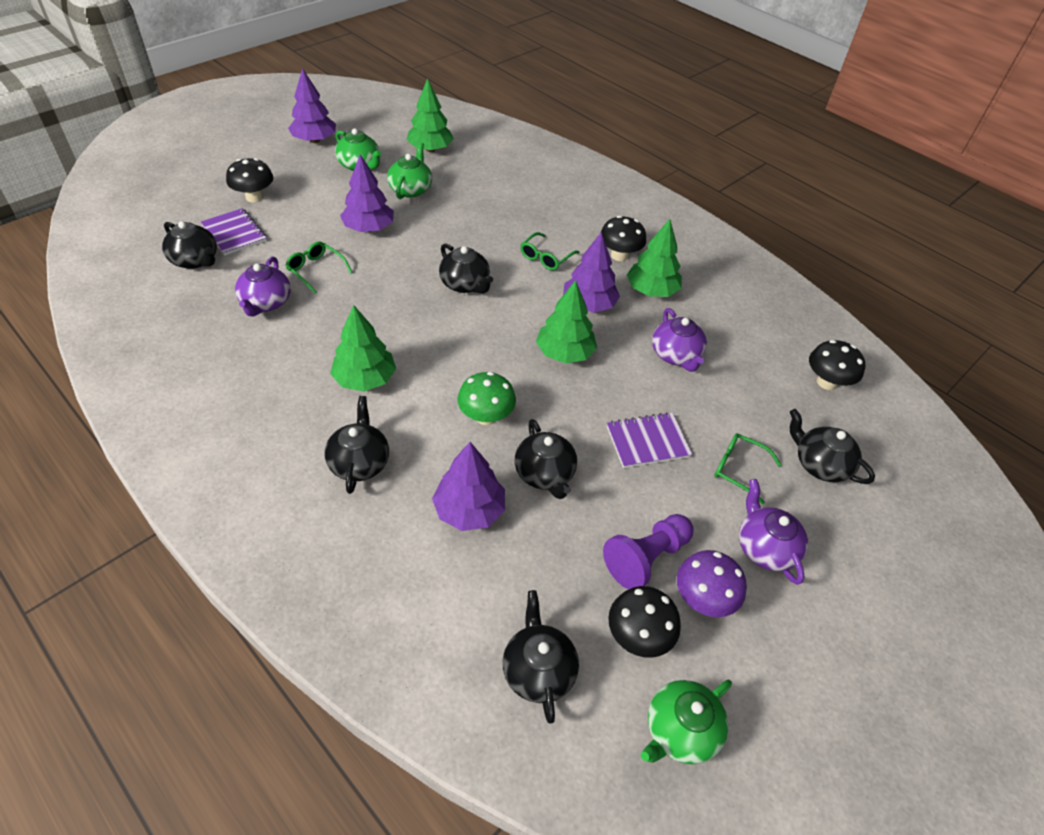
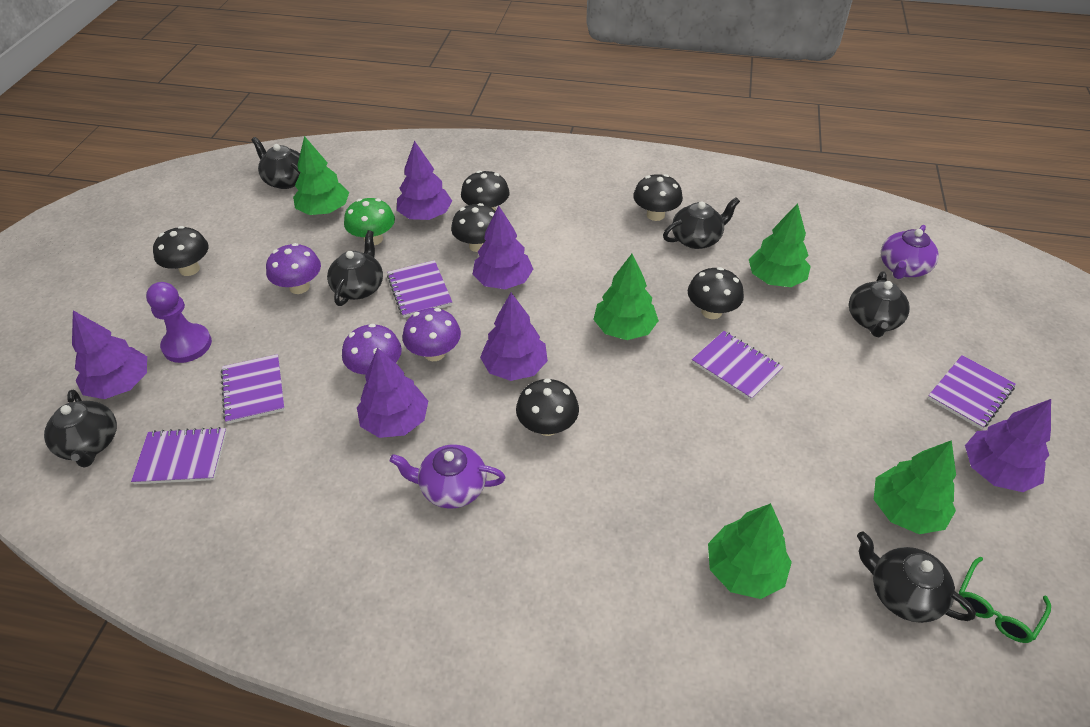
black mushroom: 4 -> 6
green glasses: 3 -> 1
green teapot: 3 -> 0
green tree: 4 -> 5
purple mushroom: 1 -> 3
purple notebook: 2 -> 5
purple teapot: 3 -> 2
purple tree: 4 -> 6

